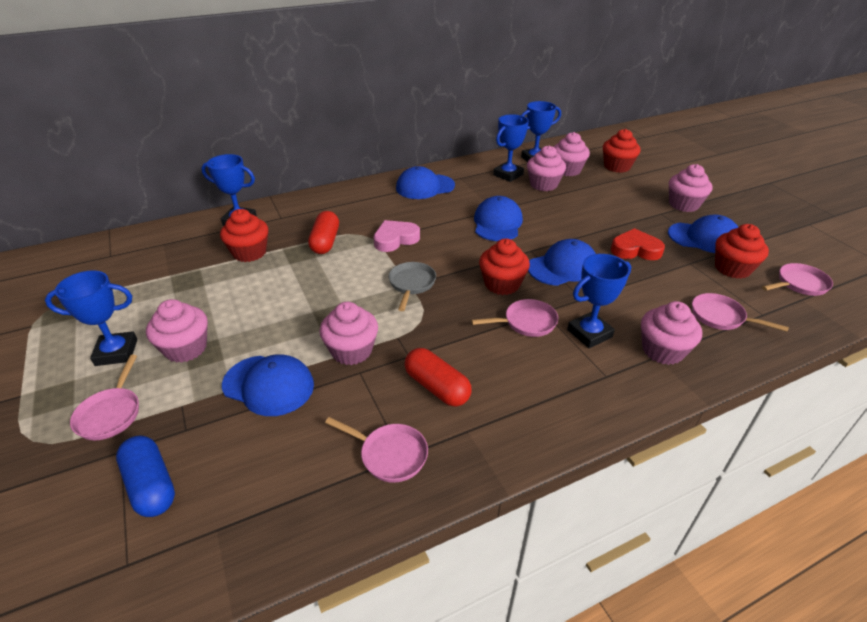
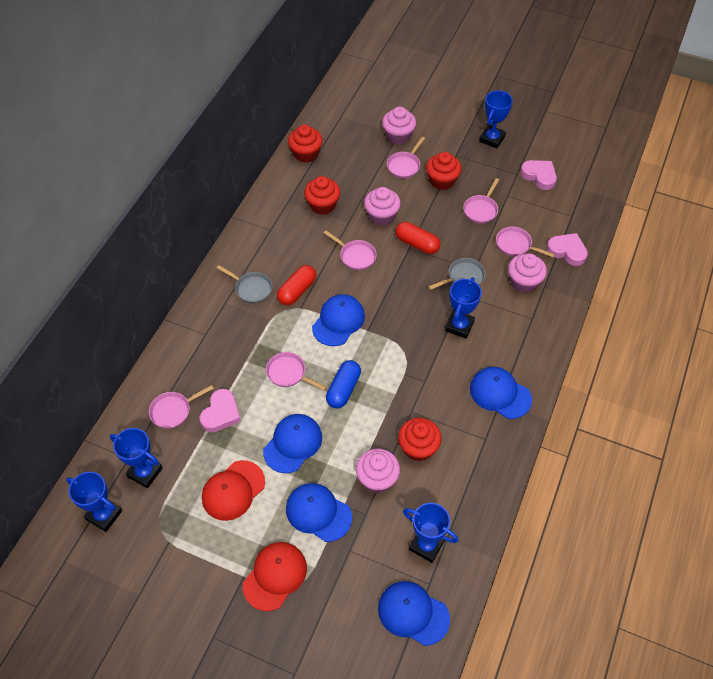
grey pan: 1 -> 2
pink cupcake: 6 -> 4
pink heart: 1 -> 3
pink pan: 5 -> 6
red cap: 0 -> 2
red heart: 1 -> 0

